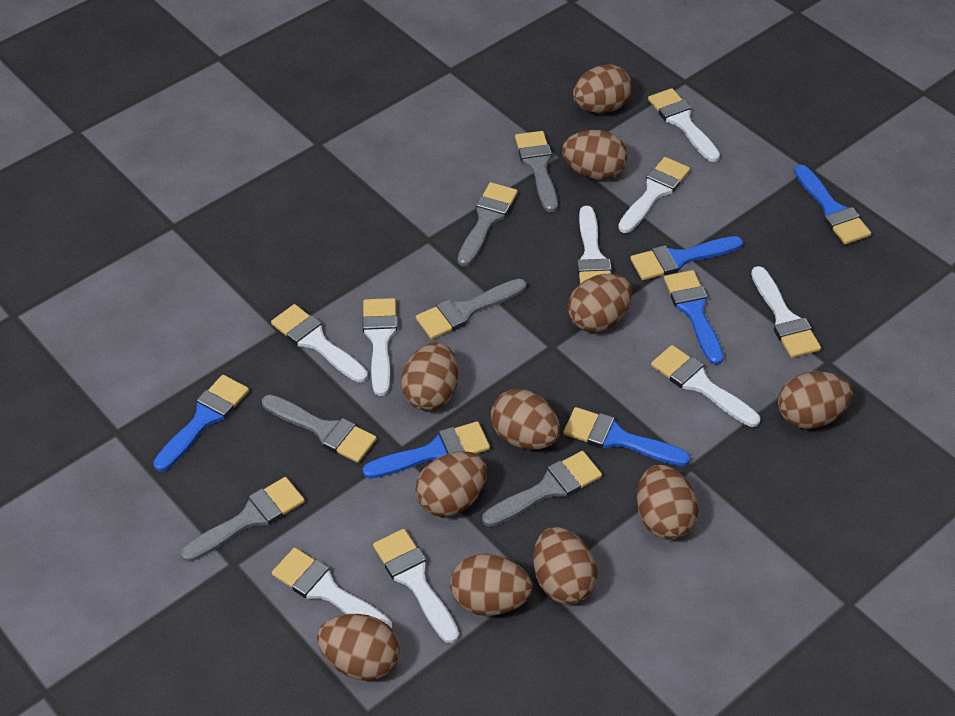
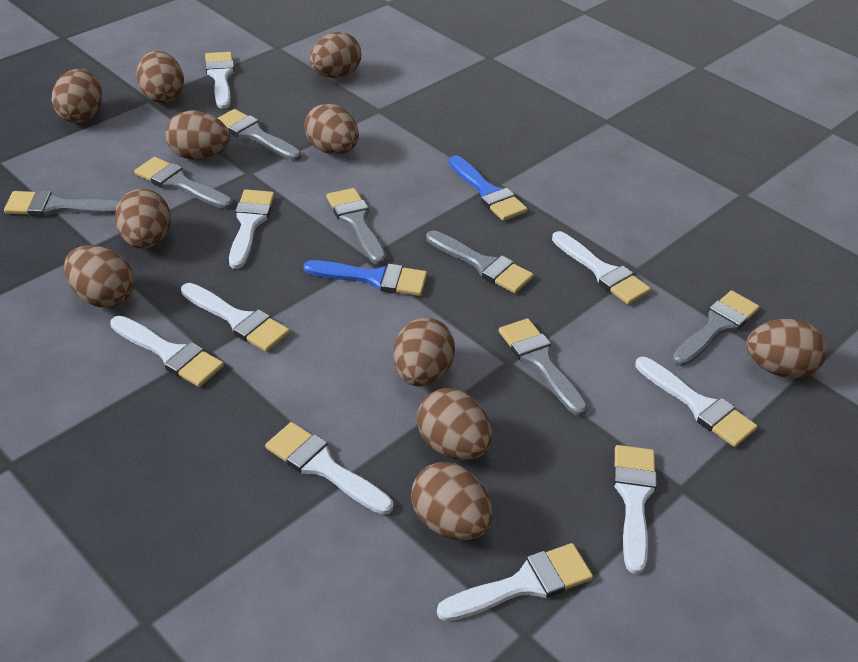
blue brush: 6 -> 2
grey brush: 6 -> 7

